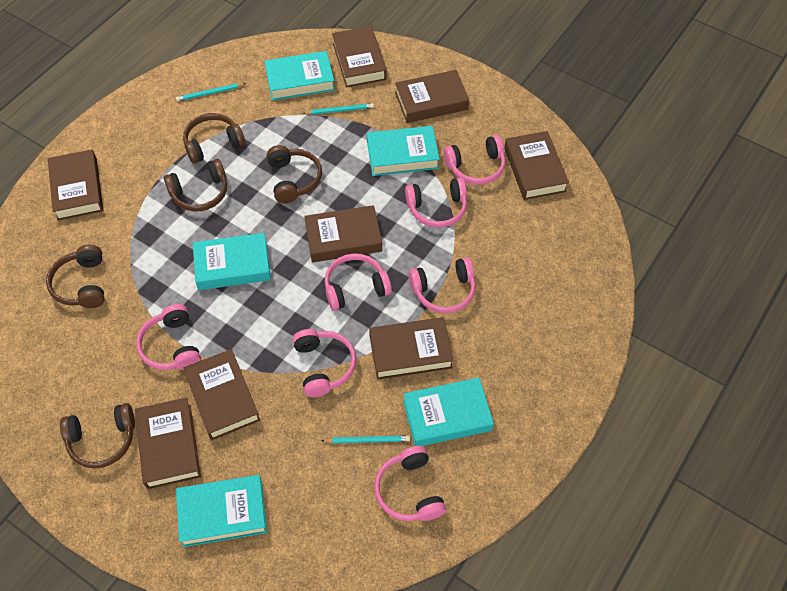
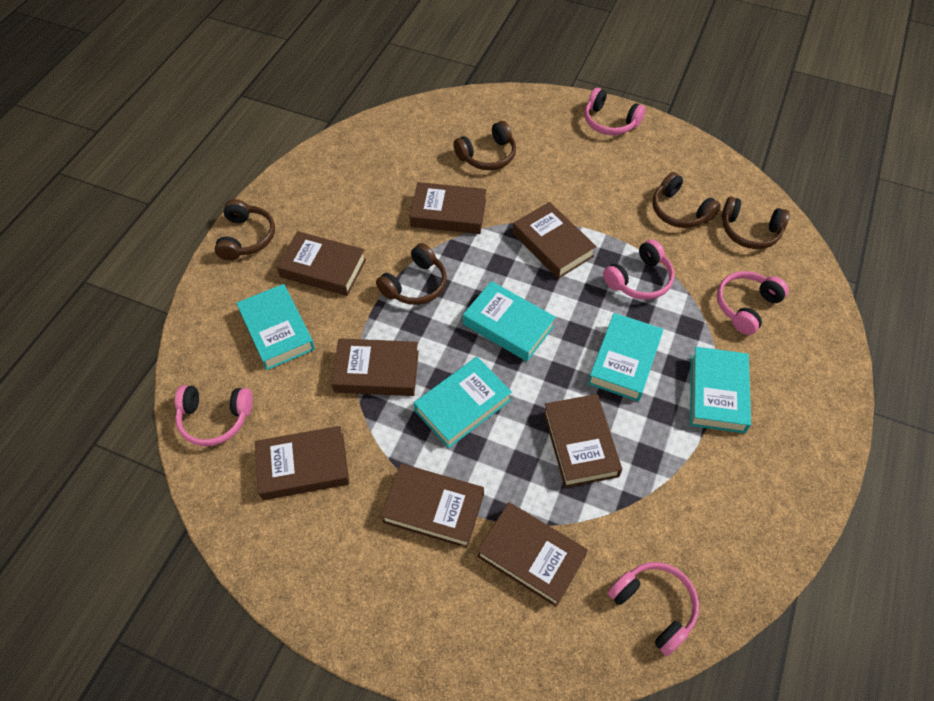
pink headphones: 7 -> 5
turquoise pencil: 3 -> 0

